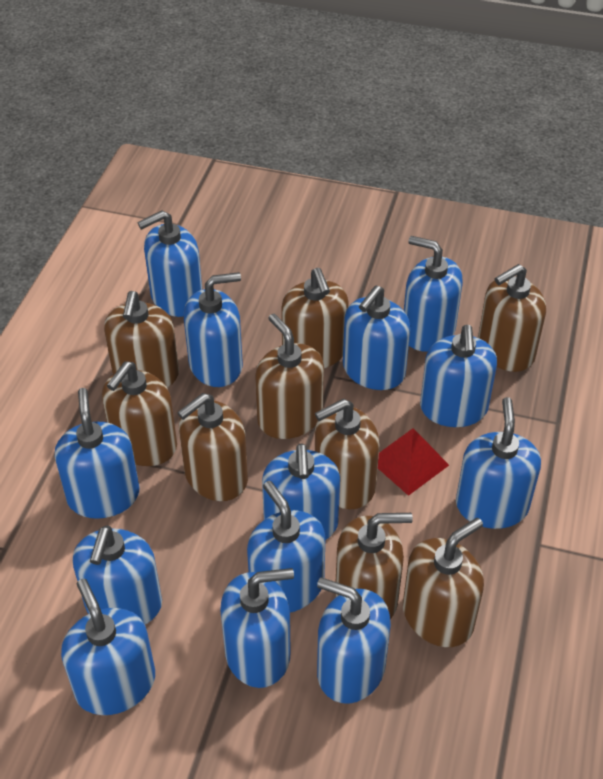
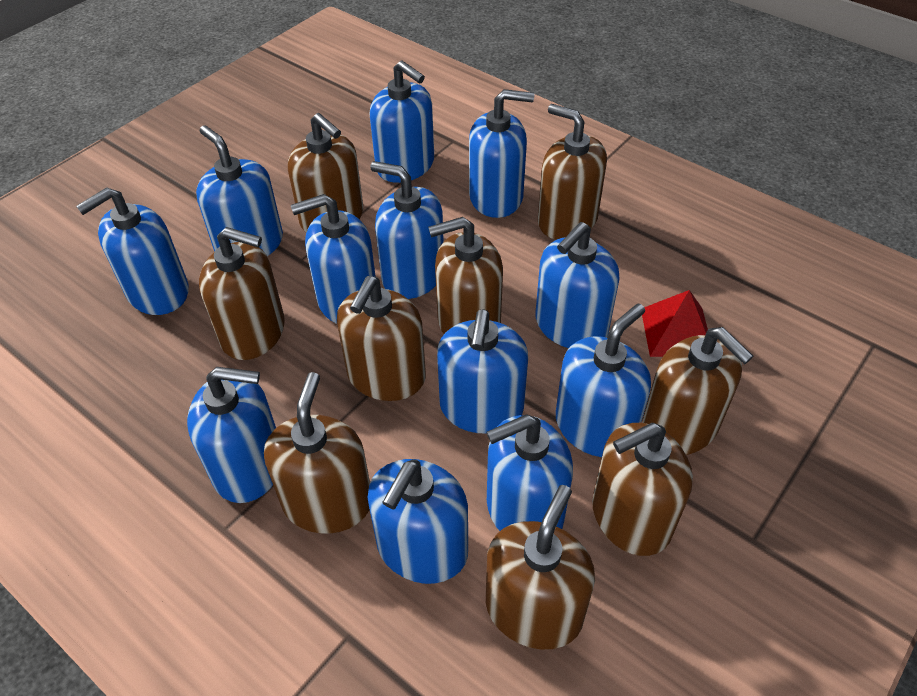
blue soap dispenser: 13 -> 12

